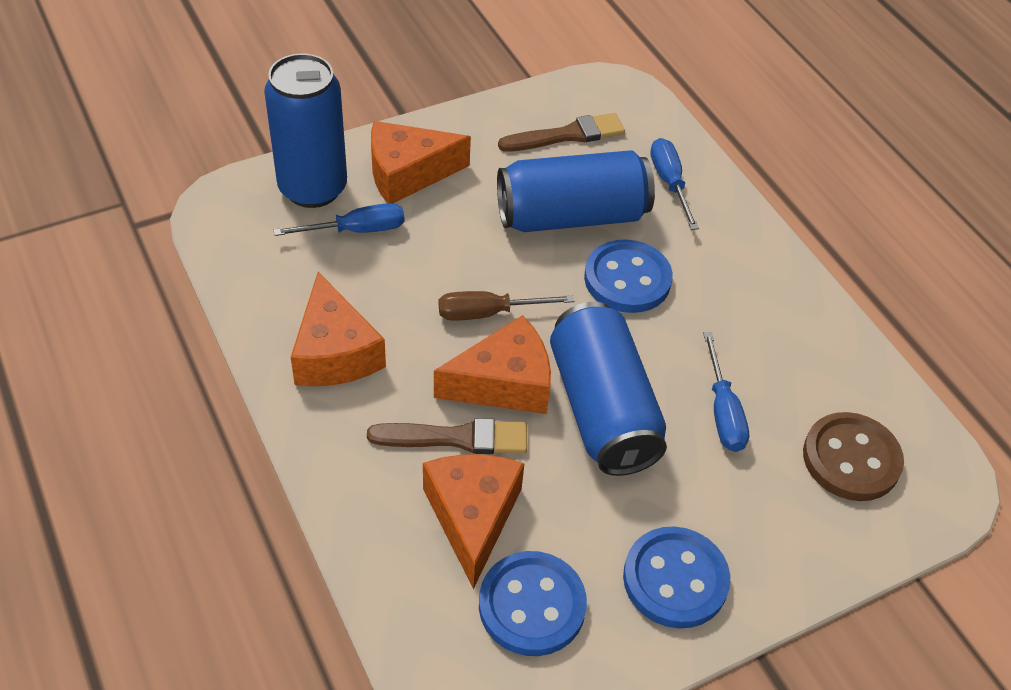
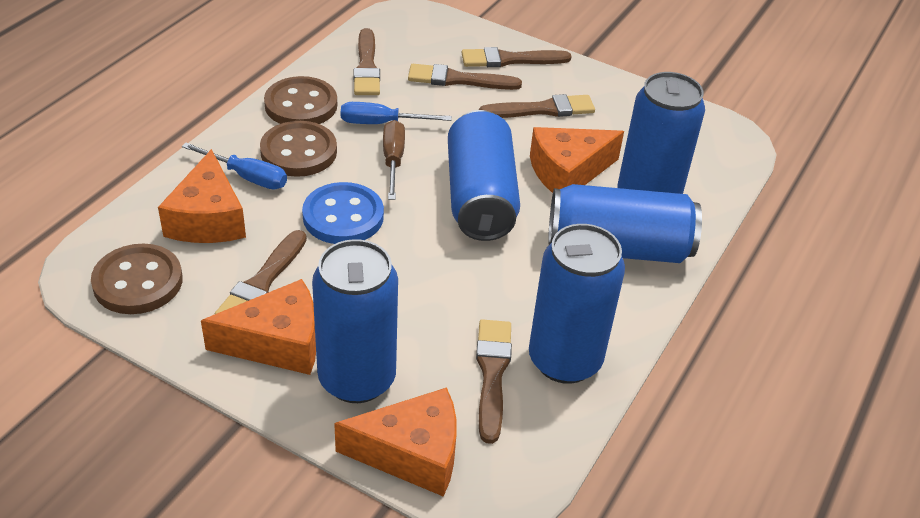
blue button: 3 -> 1
blue can: 3 -> 5
blue screwdriver: 3 -> 2
brown brush: 2 -> 6
brown button: 1 -> 3

